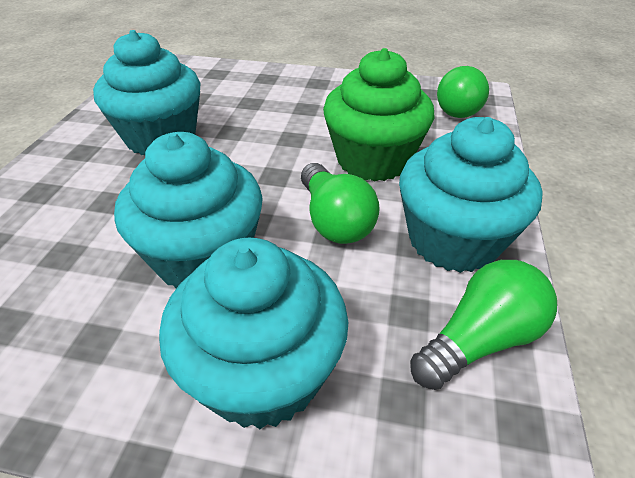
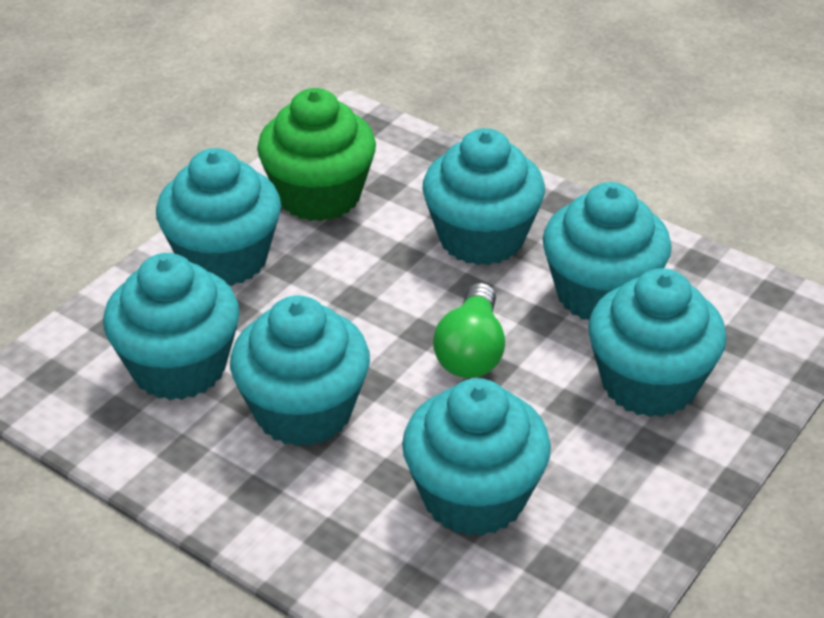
green light bulb: 3 -> 1
turquoise cupcake: 4 -> 7

